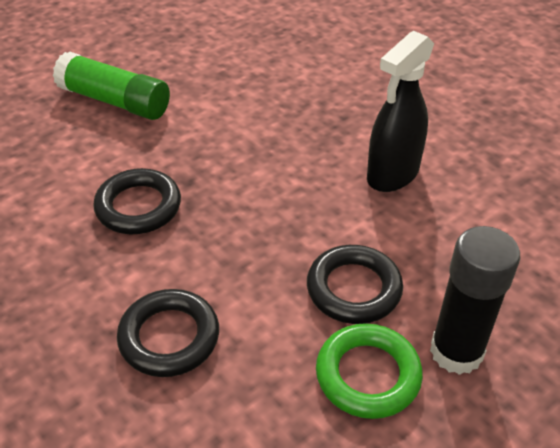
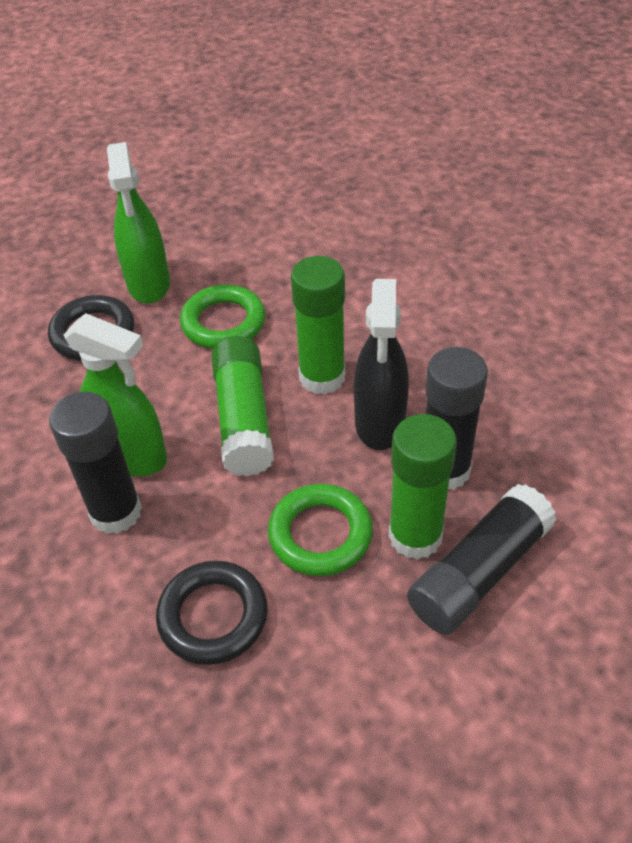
black glue stick: 1 -> 3
black ring: 3 -> 2
green glue stick: 1 -> 3
green ring: 1 -> 2
green spray bottle: 0 -> 2

